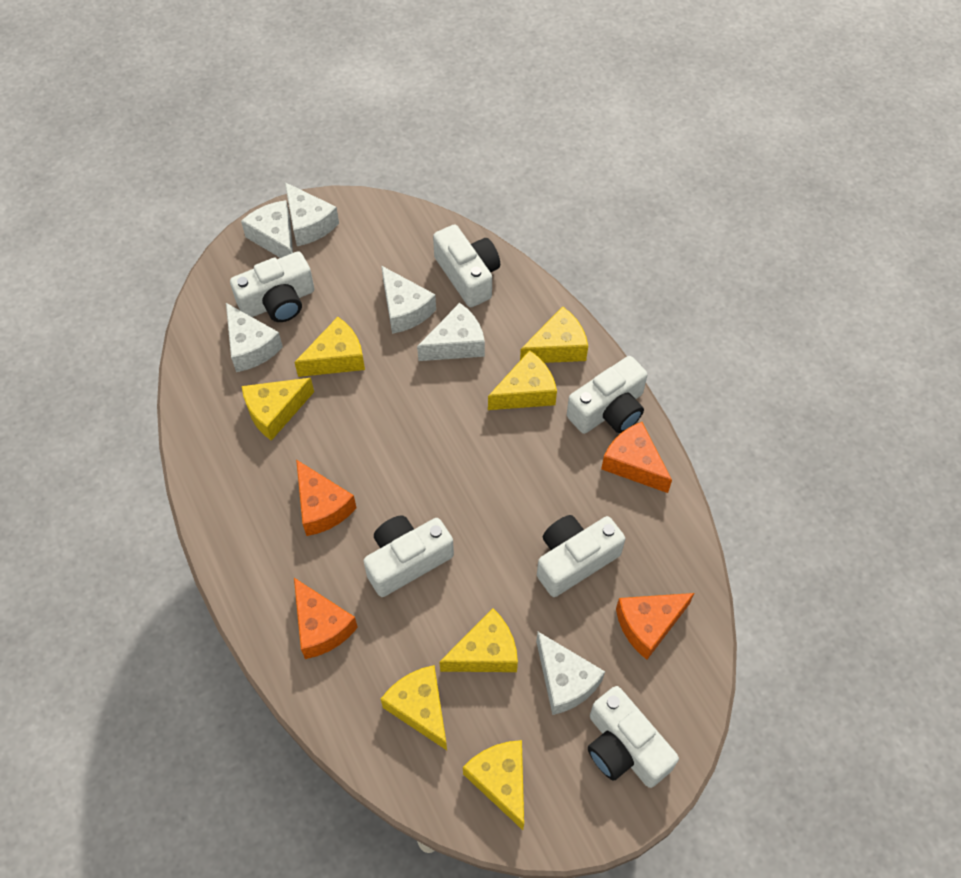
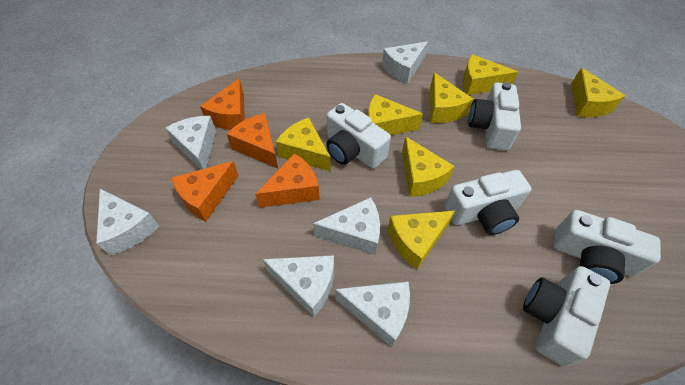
white camera: 6 -> 5

